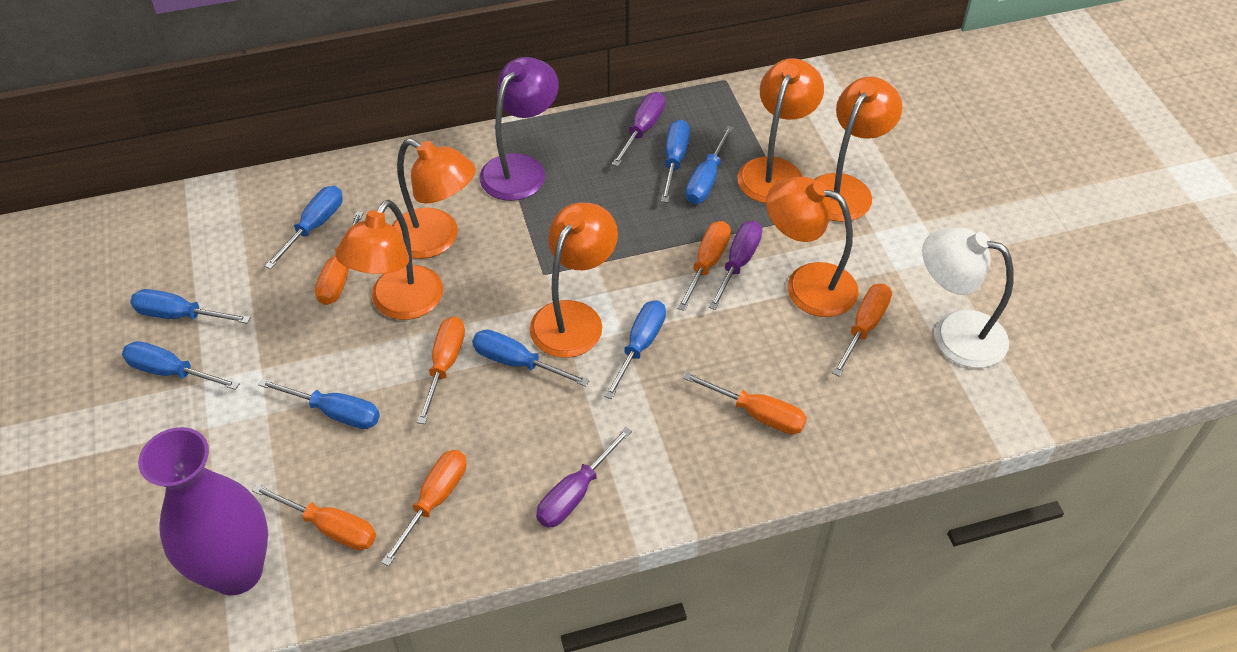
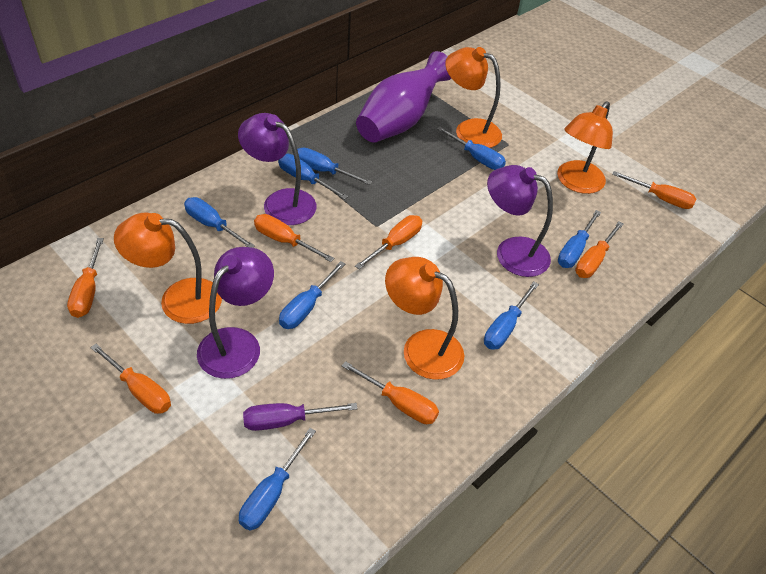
orange lamp: 6 -> 4
purple lamp: 1 -> 3
purple screwdriver: 3 -> 1
white lamp: 1 -> 0

